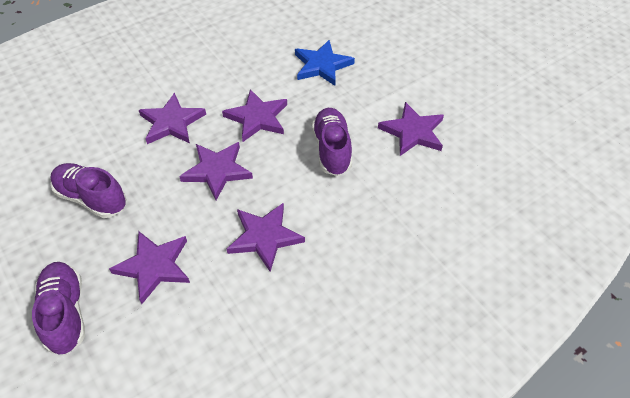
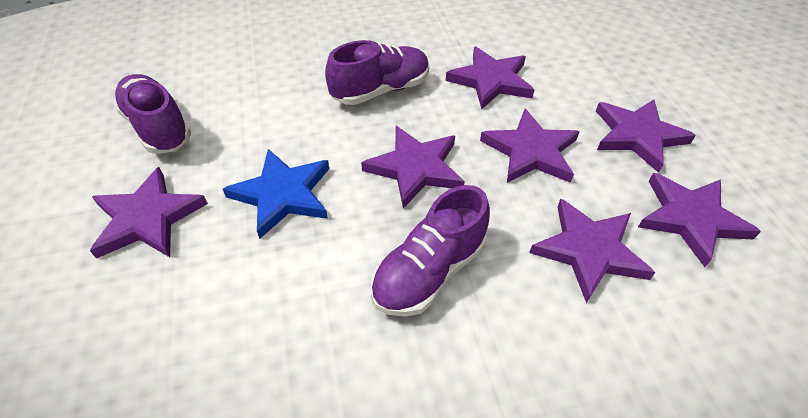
purple star: 6 -> 7

